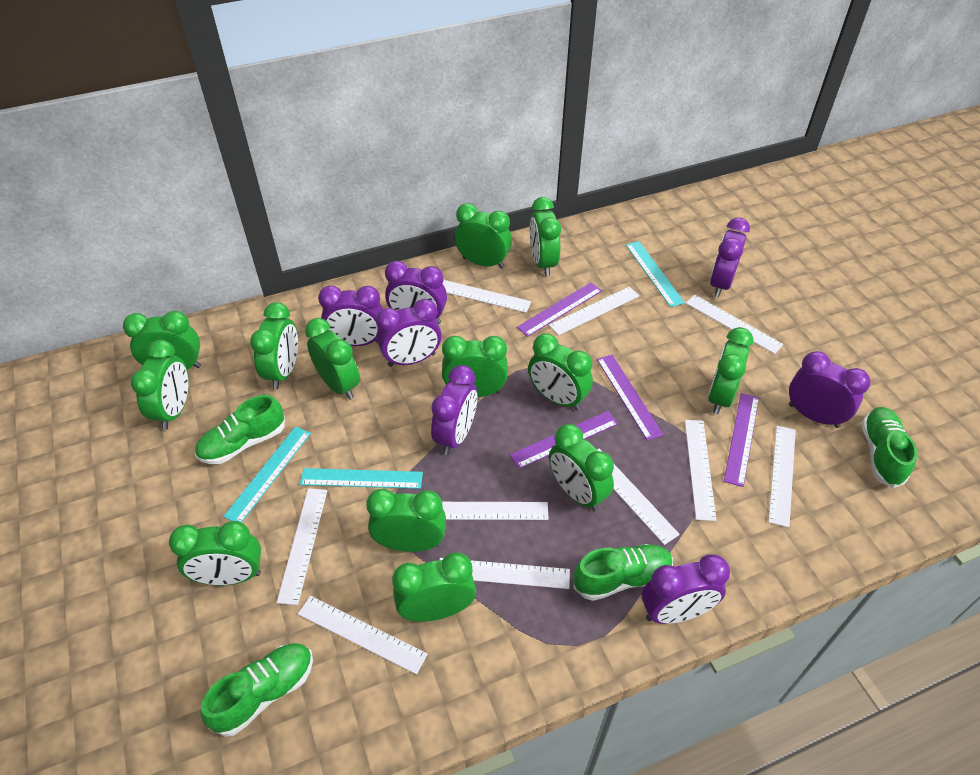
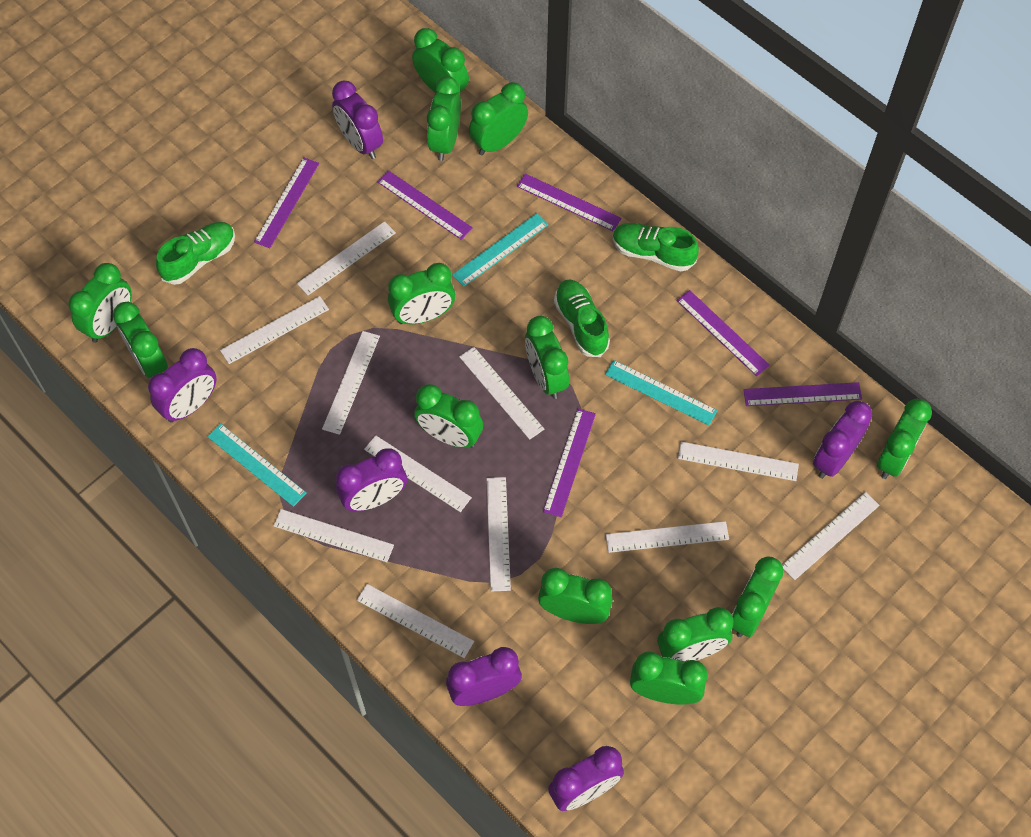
green shoe: 4 -> 3
purple clock: 7 -> 6
purple ruler: 4 -> 6
white ruler: 10 -> 11

